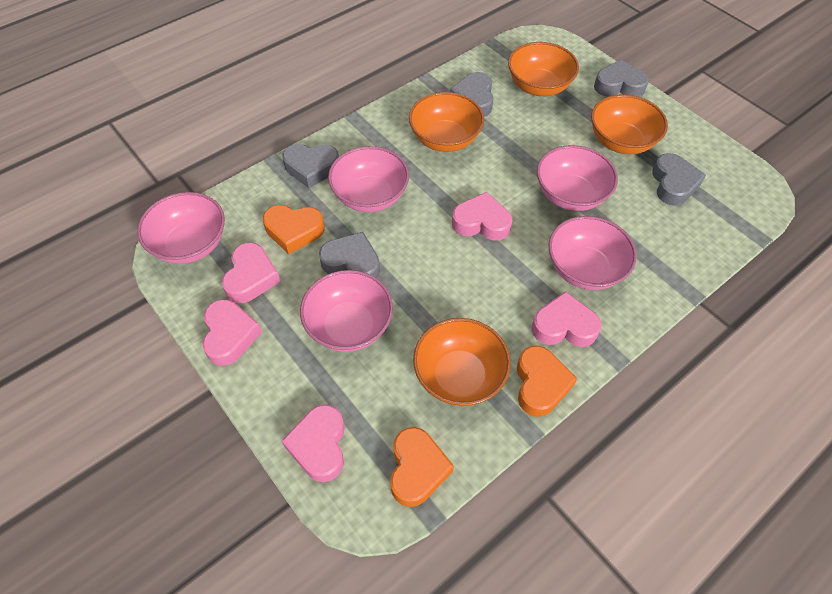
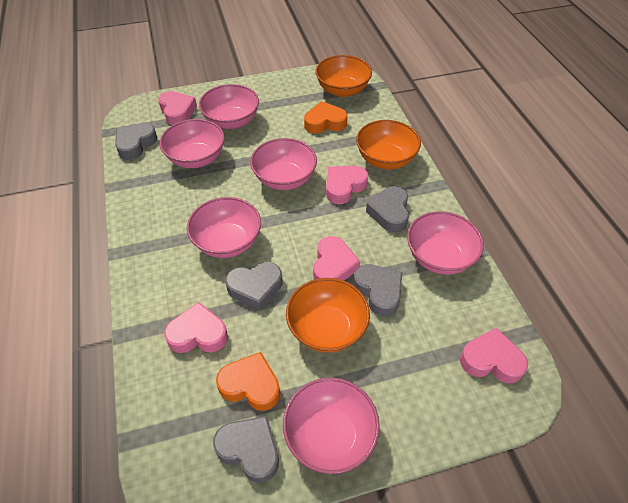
orange bowl: 4 -> 3
orange heart: 3 -> 2
pink bowl: 5 -> 6

